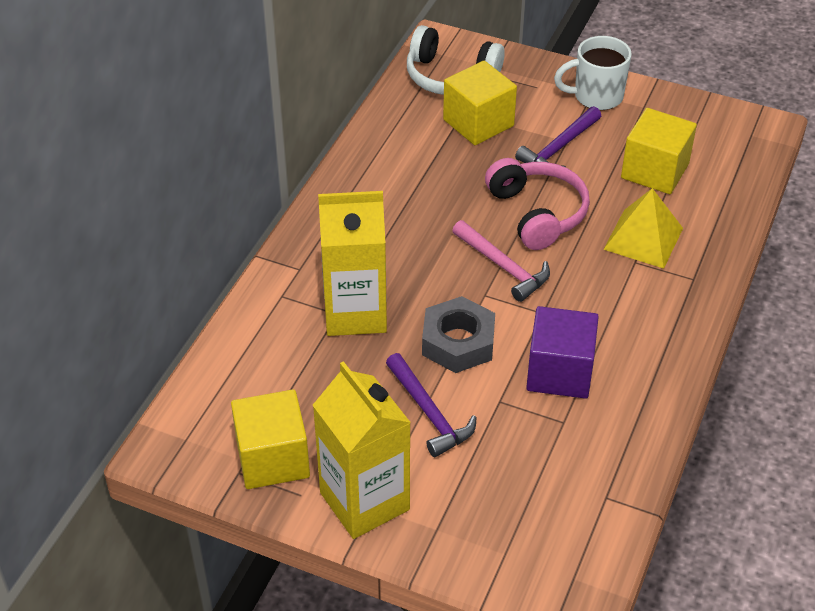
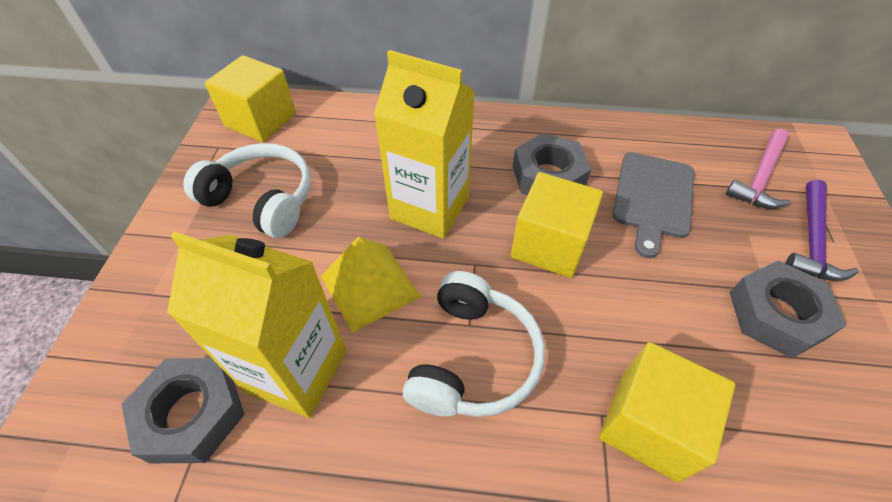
grey cutting board: 0 -> 1
grey nut: 1 -> 3
pink headphones: 1 -> 0
purple cube: 1 -> 0
purple hammer: 2 -> 1
white headphones: 1 -> 2
white mug: 1 -> 0

